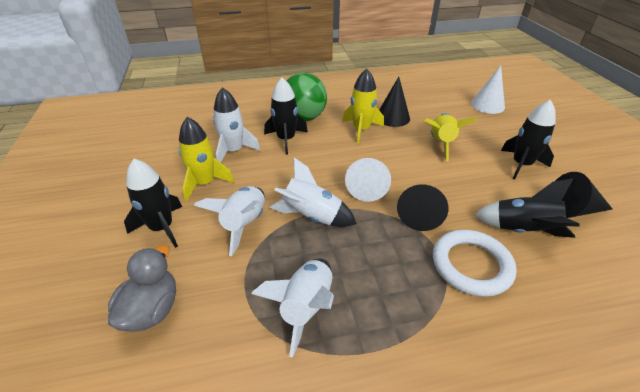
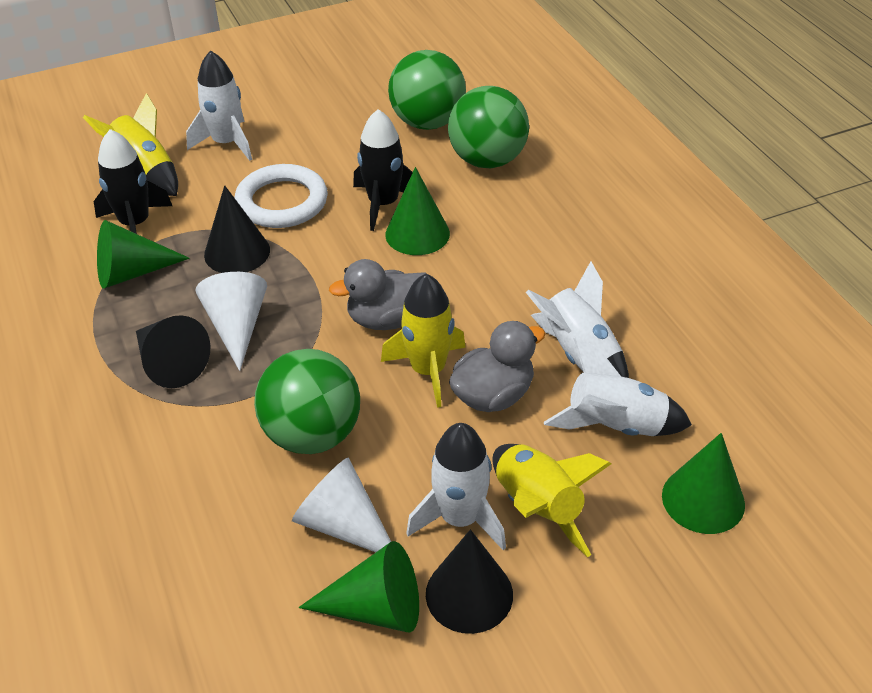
black rocket: 4 -> 2
green ball: 1 -> 3
green cone: 0 -> 4
grey duck: 1 -> 2

